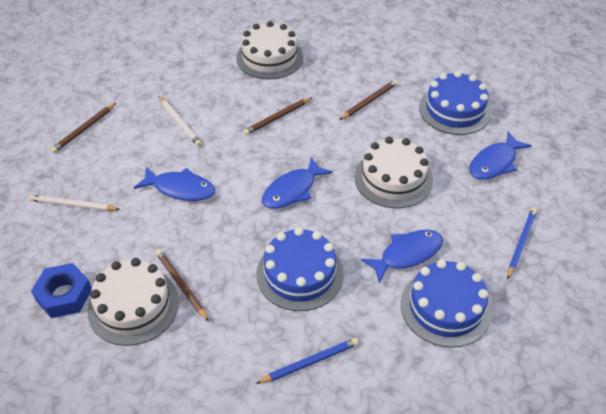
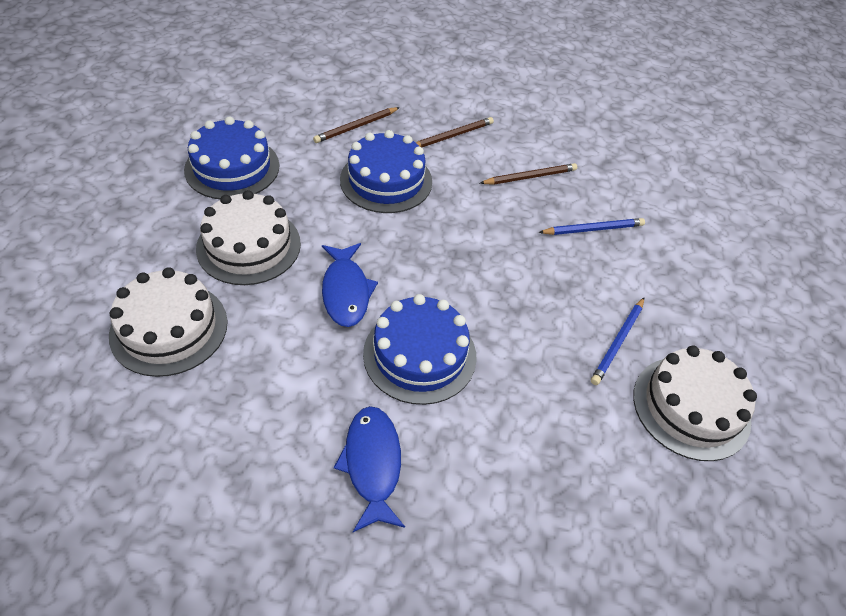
blue fish: 4 -> 2
blue nut: 1 -> 0
brown pencil: 4 -> 3
white pencil: 2 -> 0

